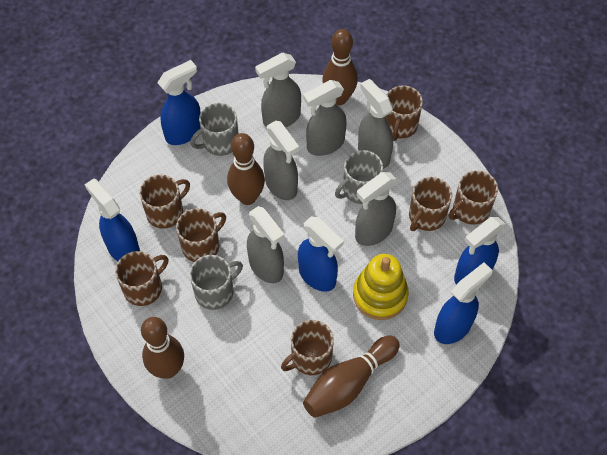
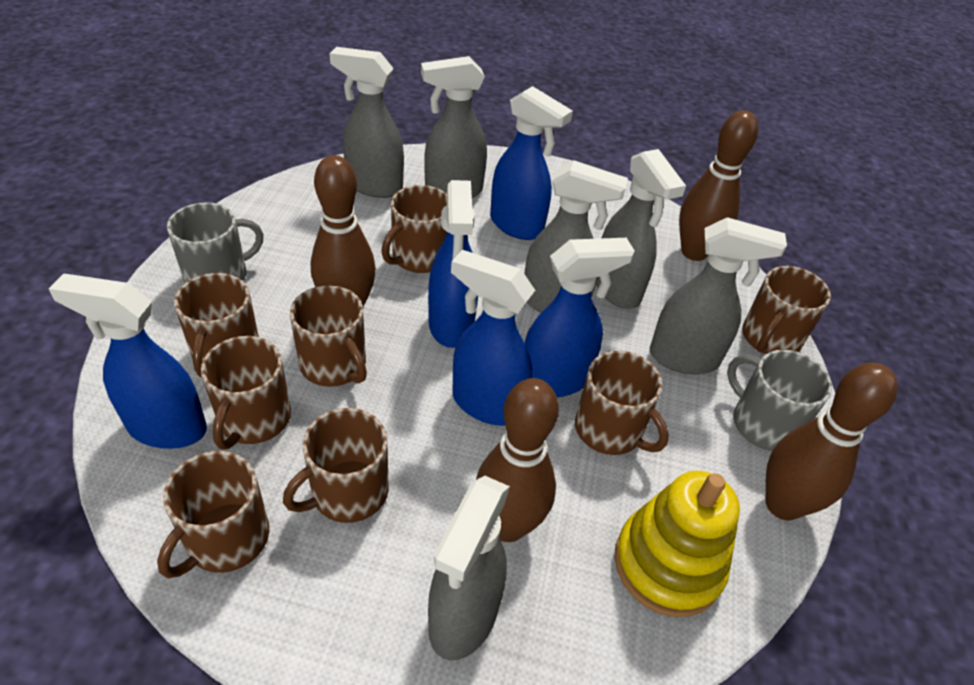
brown mug: 7 -> 8
grey mug: 3 -> 2

